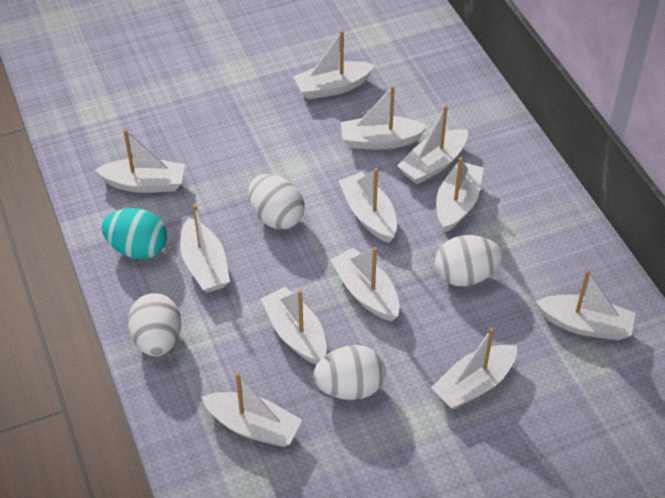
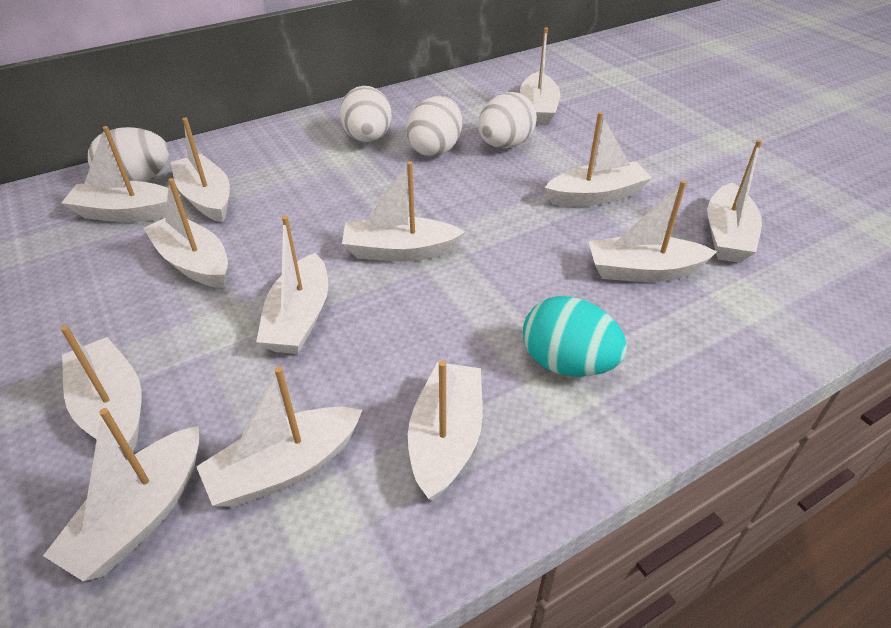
white boat: 12 -> 13

